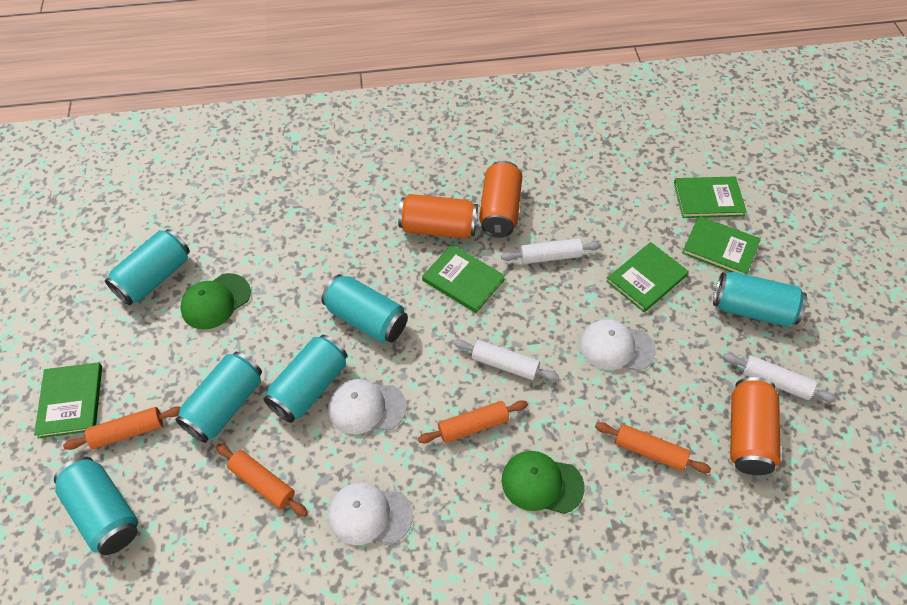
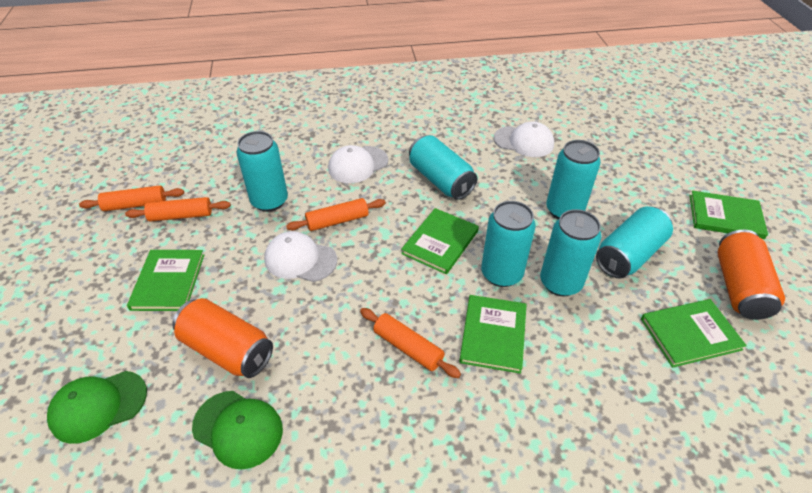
orange can: 3 -> 2
white rolling pin: 3 -> 0

